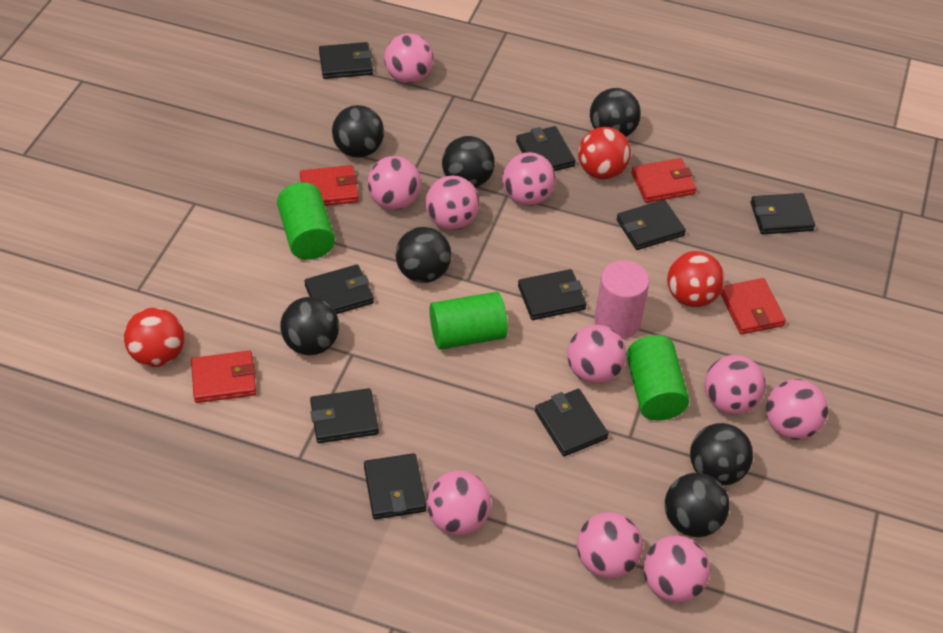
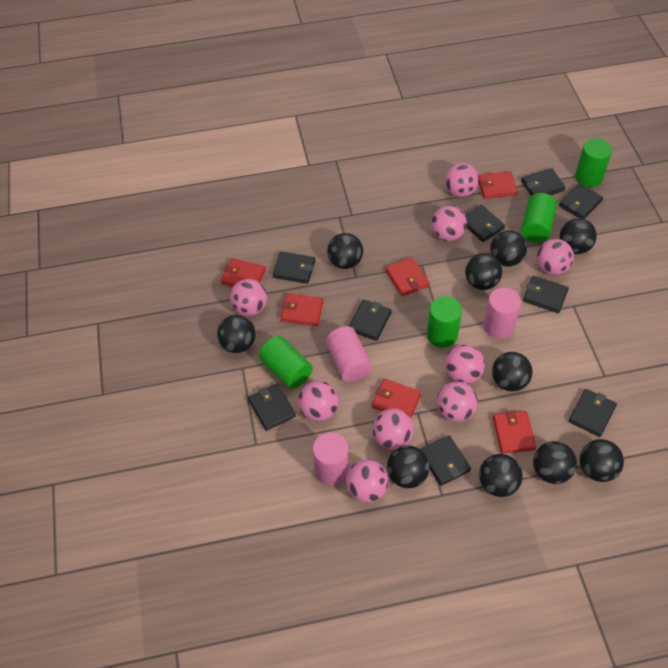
black ball: 7 -> 10
green cylinder: 3 -> 4
pink ball: 10 -> 9
pink cylinder: 1 -> 3
red ball: 3 -> 0
red wallet: 4 -> 6

